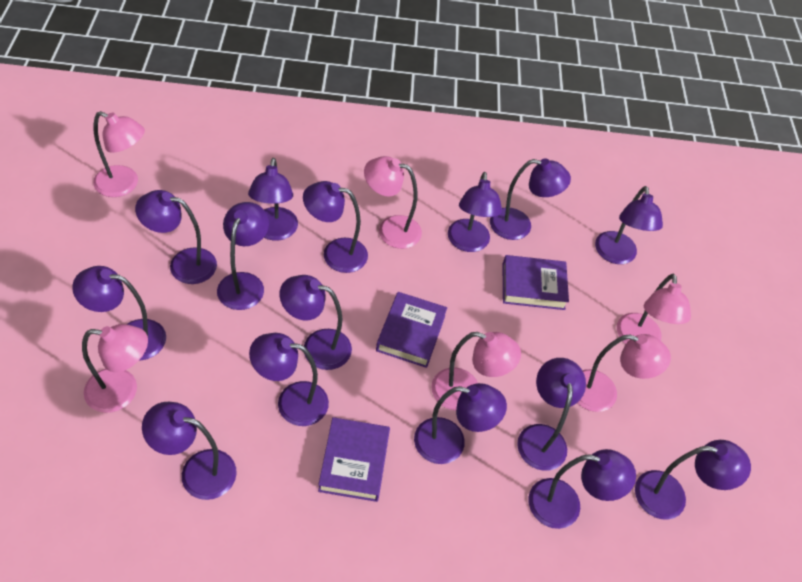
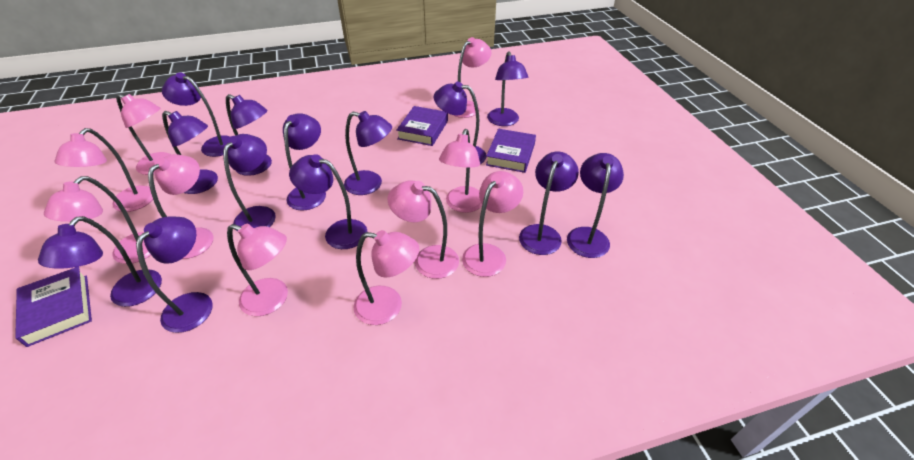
pink lamp: 6 -> 10
purple lamp: 15 -> 13

